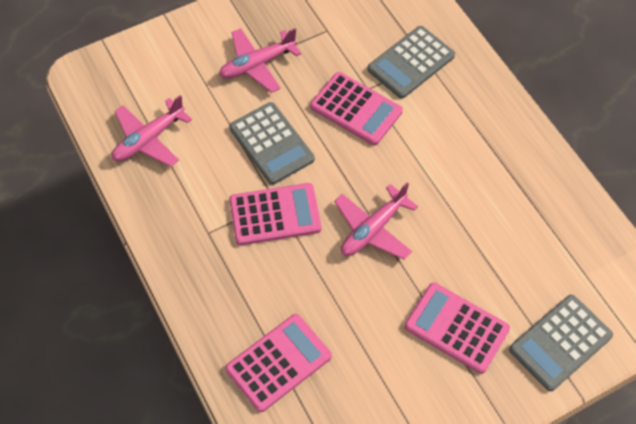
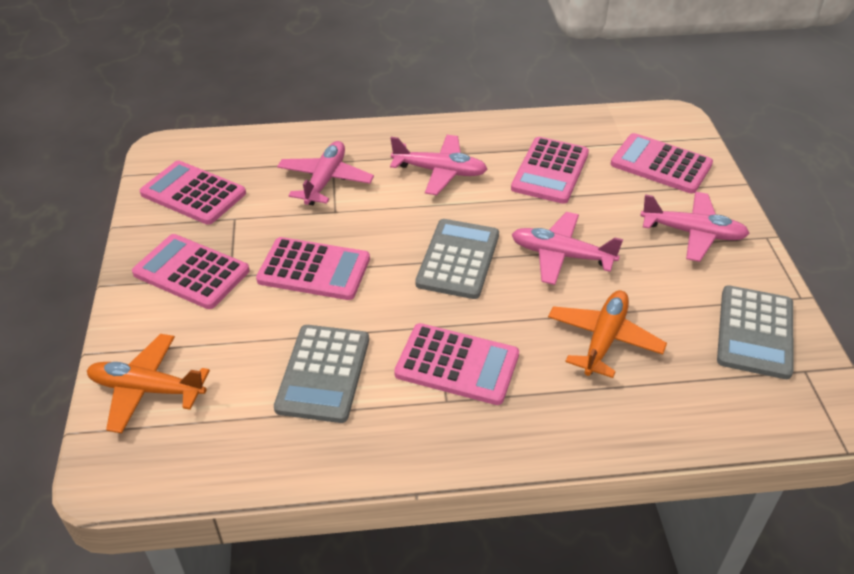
orange plane: 0 -> 2
pink calculator: 4 -> 6
pink plane: 3 -> 4

